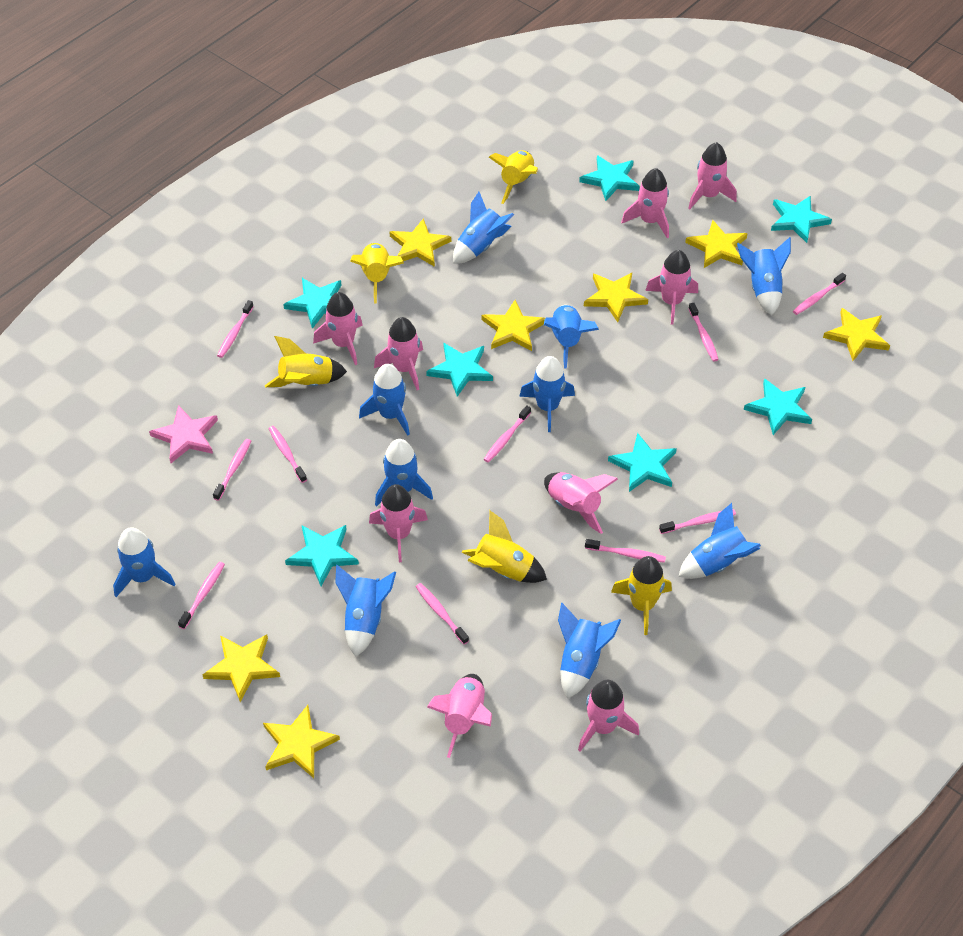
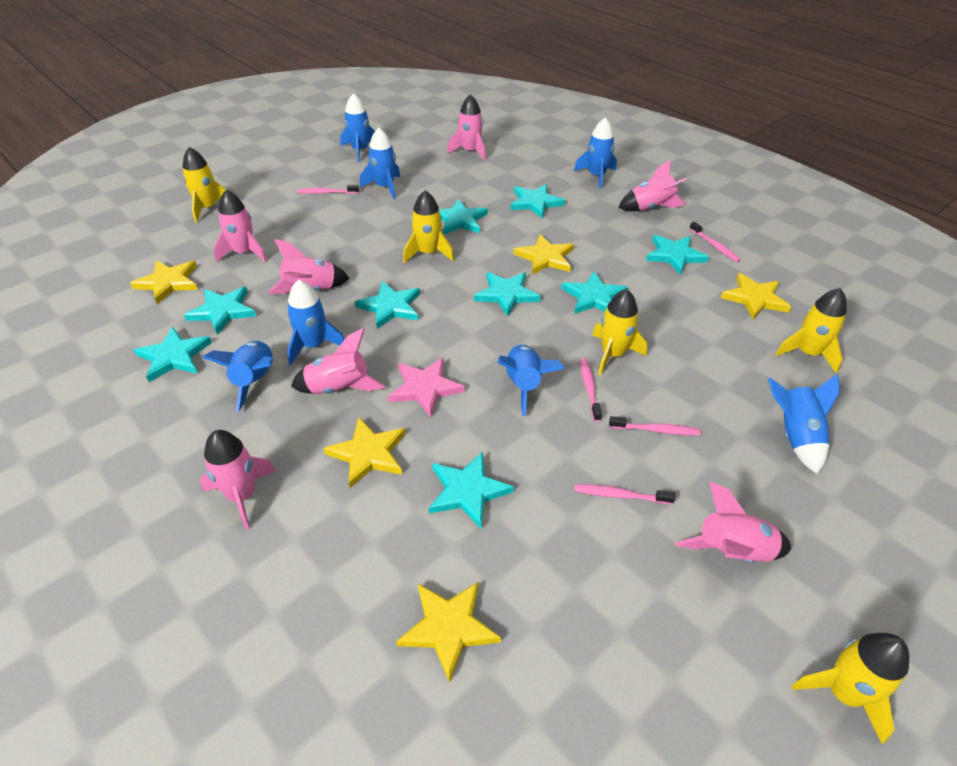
blue rocket: 10 -> 7
pink rocket: 9 -> 7
pink toothbrush: 10 -> 5
turquoise star: 7 -> 9
yellow star: 7 -> 5

